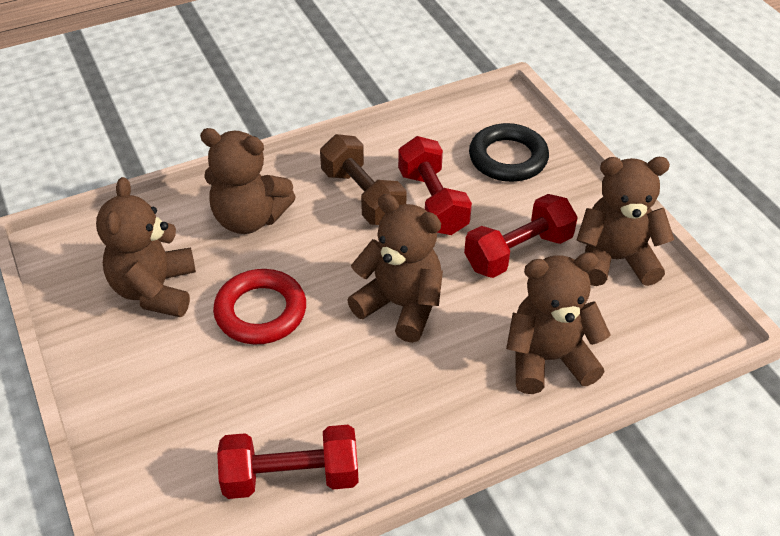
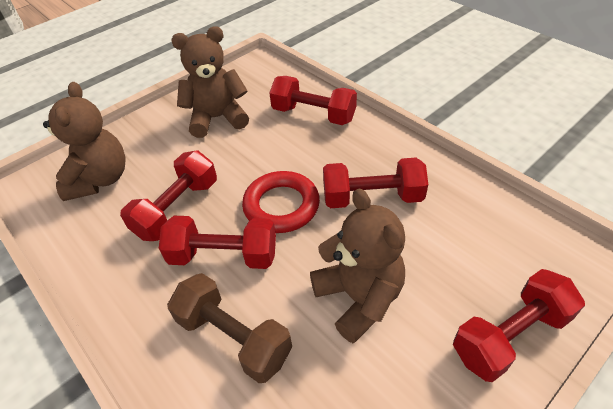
black ring: 1 -> 0
brown teddy bear: 5 -> 3
red dumbbell: 3 -> 5

